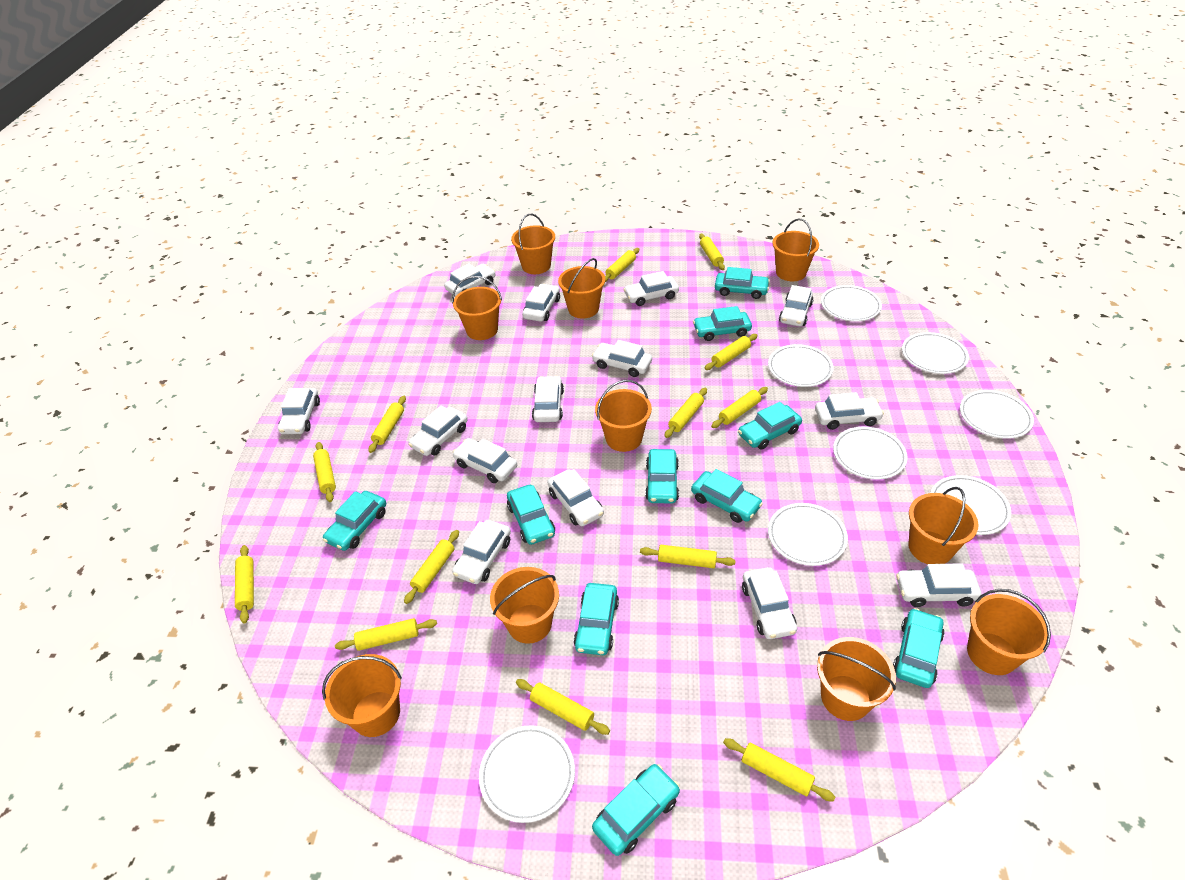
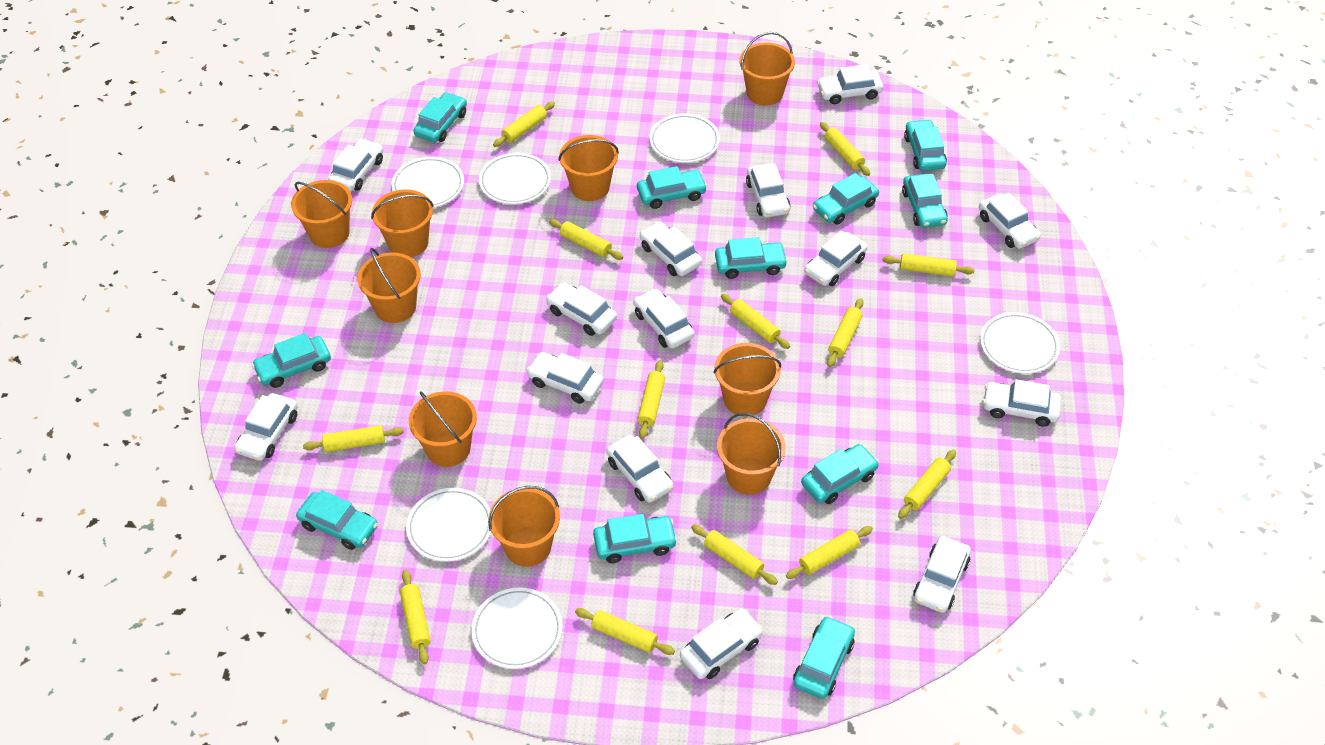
orange bucket: 10 -> 9
turquoise car: 10 -> 11
white plate: 8 -> 6

